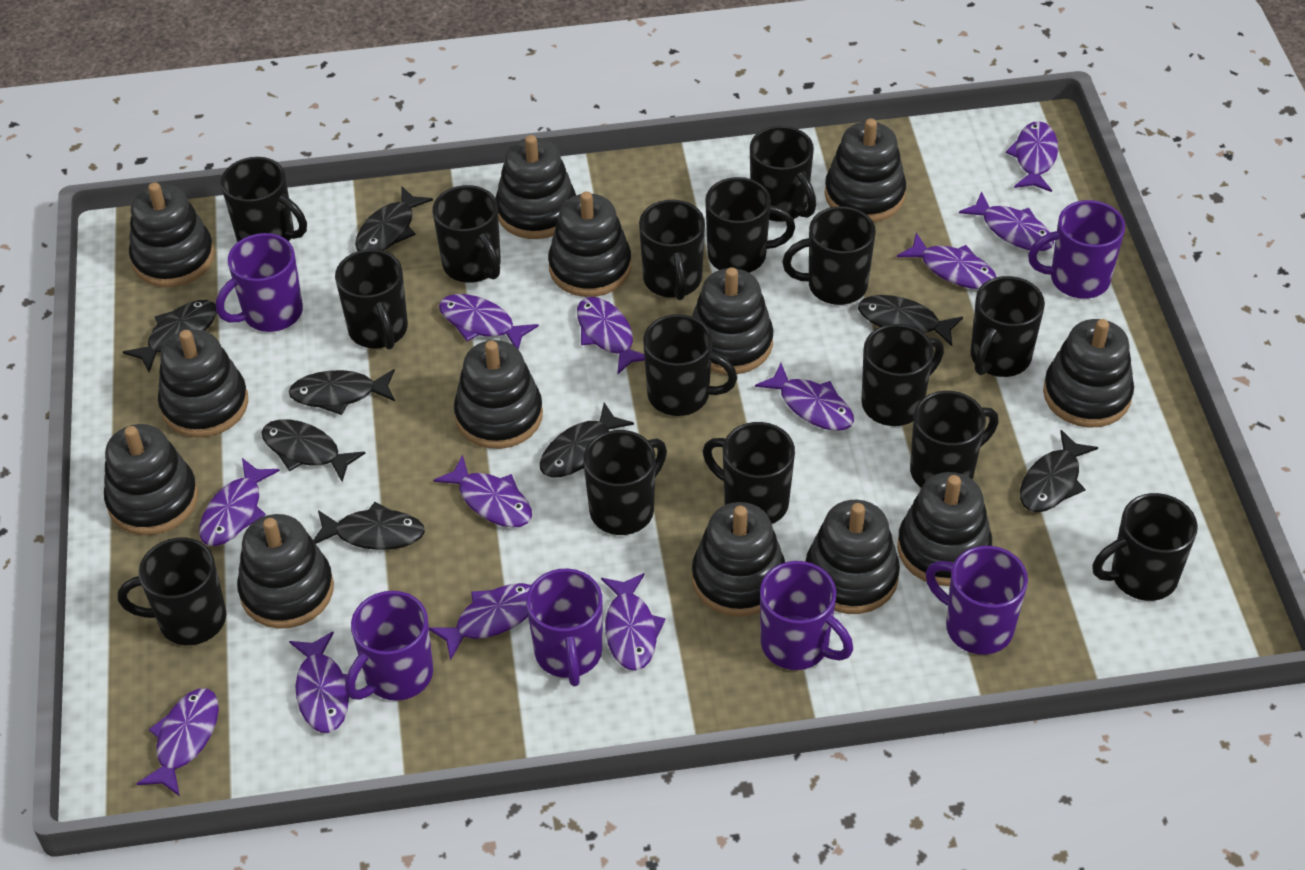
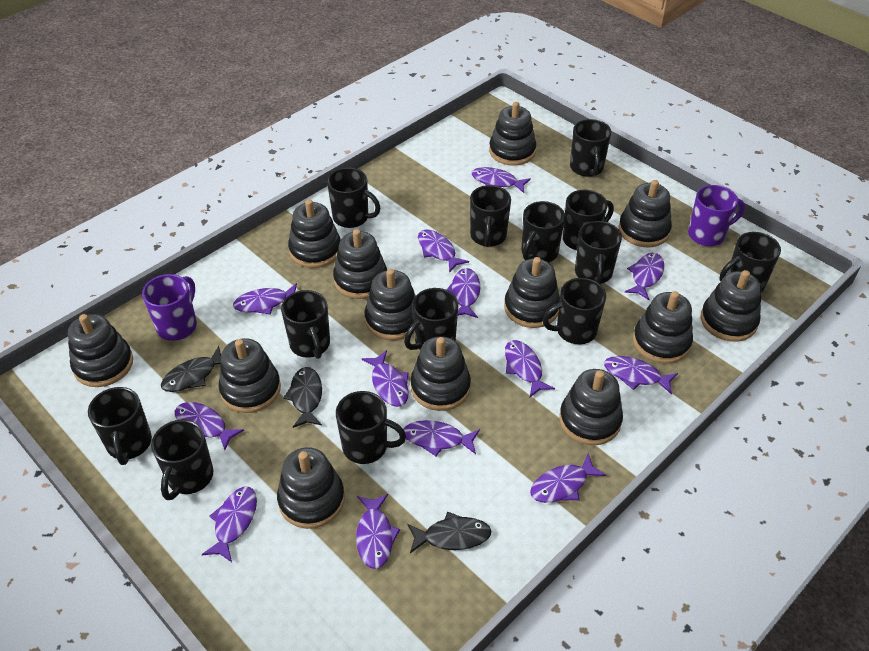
black fish: 8 -> 3
black mug: 15 -> 13
purple fish: 12 -> 13
purple mug: 6 -> 2

